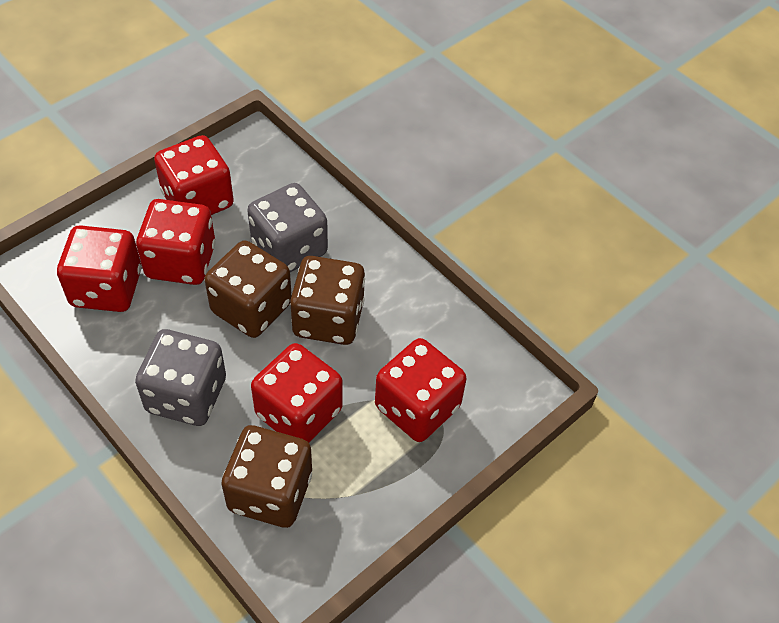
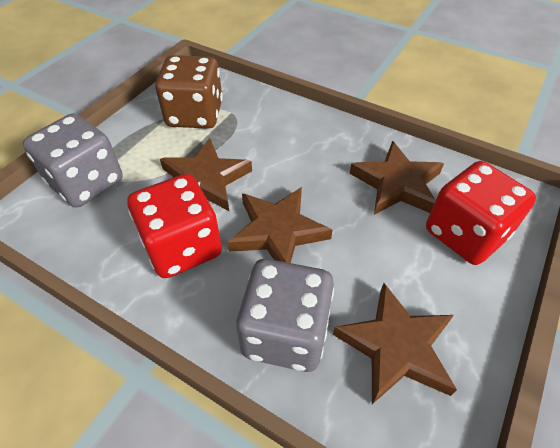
brown dice: 3 -> 1
brown star: 0 -> 4
red dice: 5 -> 2

